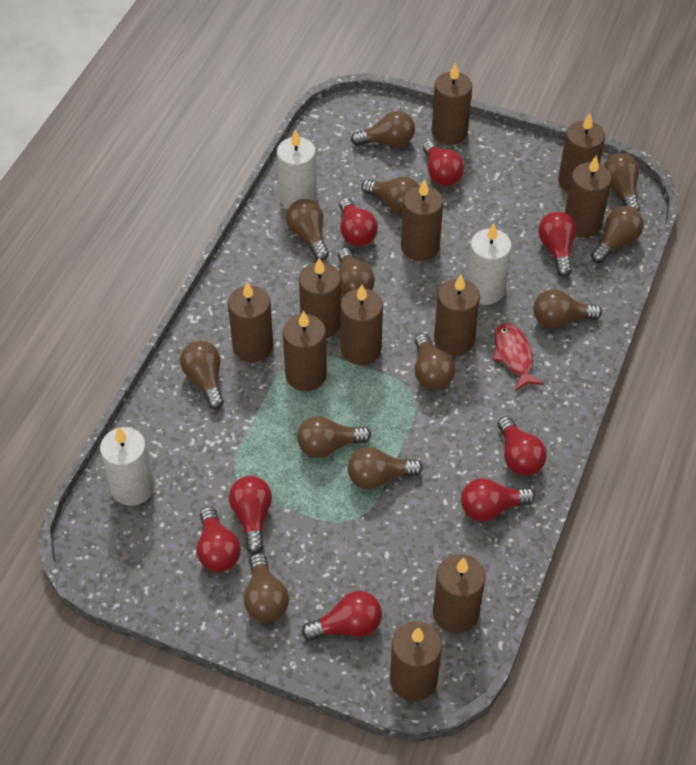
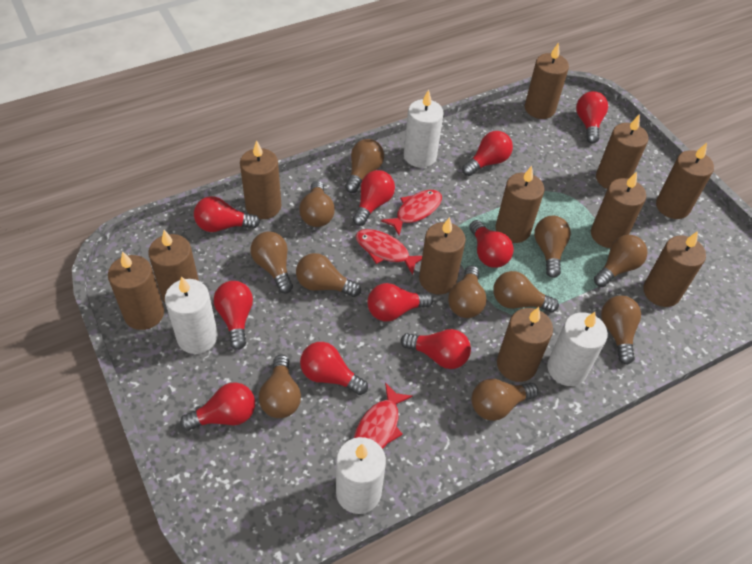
brown light bulb: 12 -> 11
red fish: 1 -> 3
red light bulb: 8 -> 10
white candle: 3 -> 4

